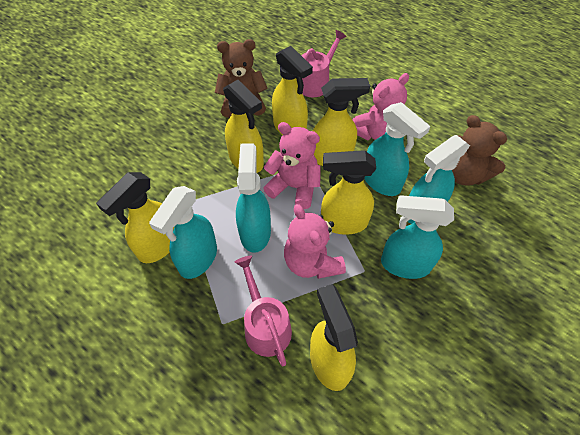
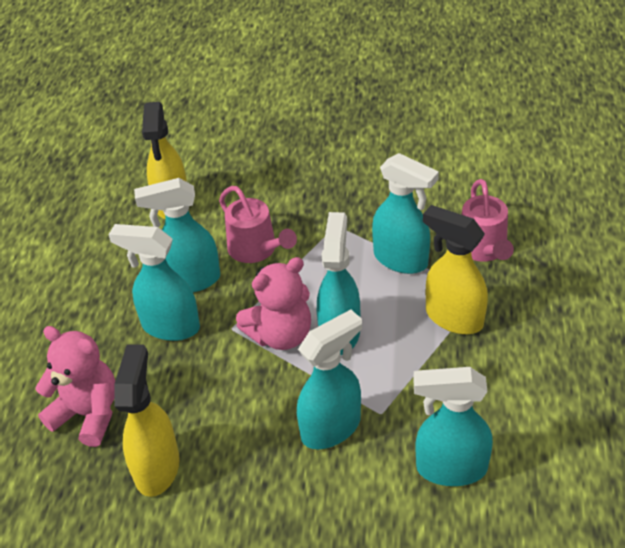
brown teddy bear: 2 -> 0
pink teddy bear: 3 -> 2
turquoise spray bottle: 5 -> 6
yellow spray bottle: 6 -> 3

